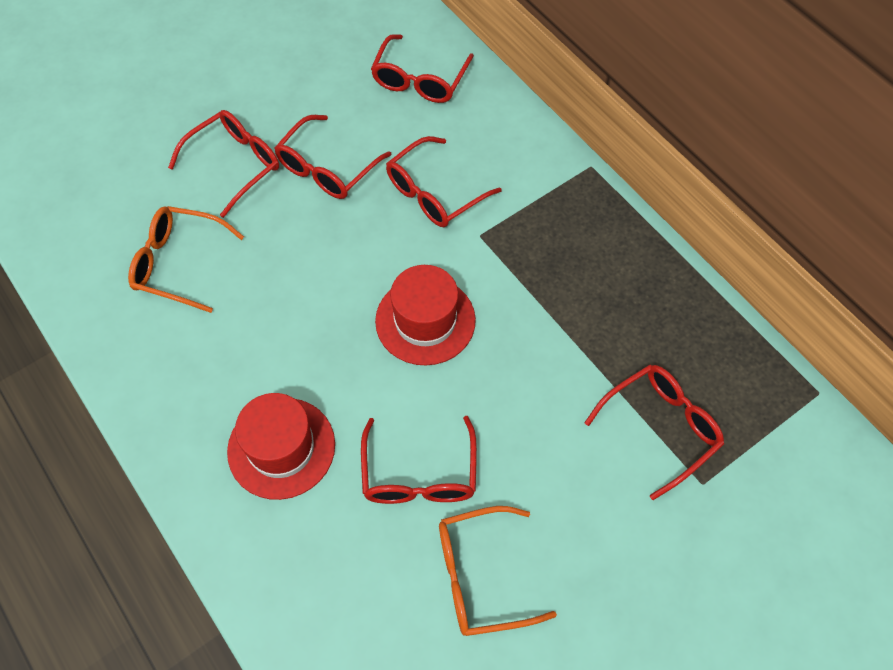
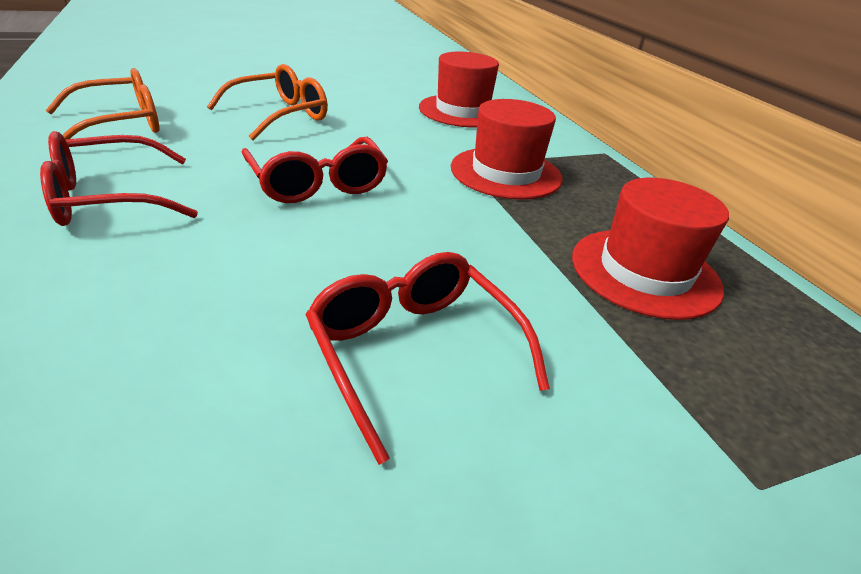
red glasses: 6 -> 3
red hat: 2 -> 3

